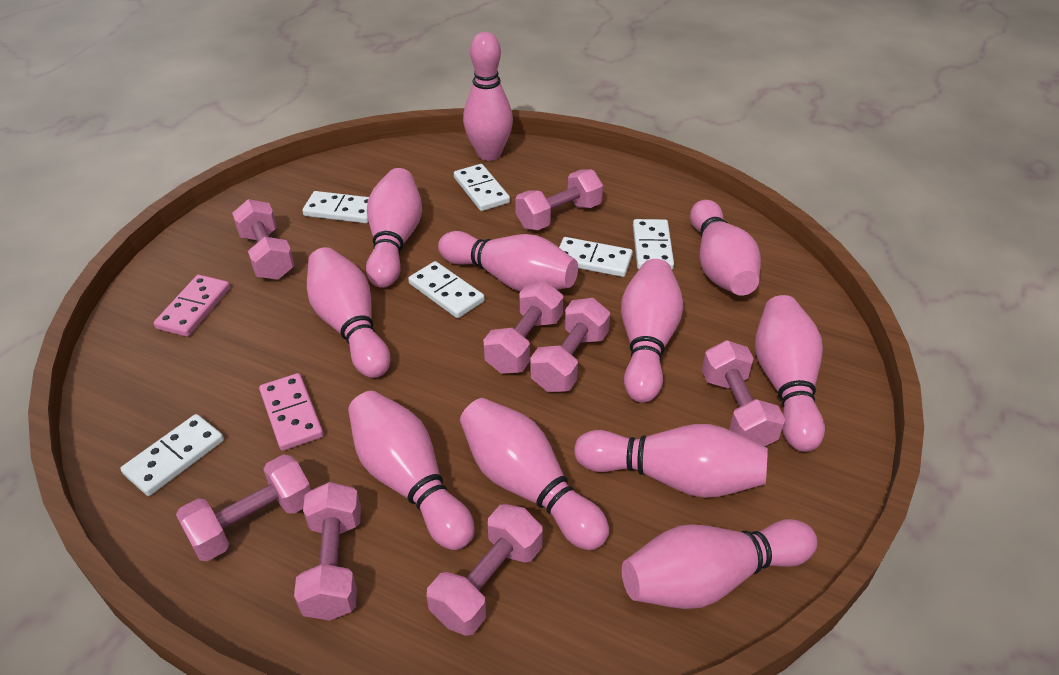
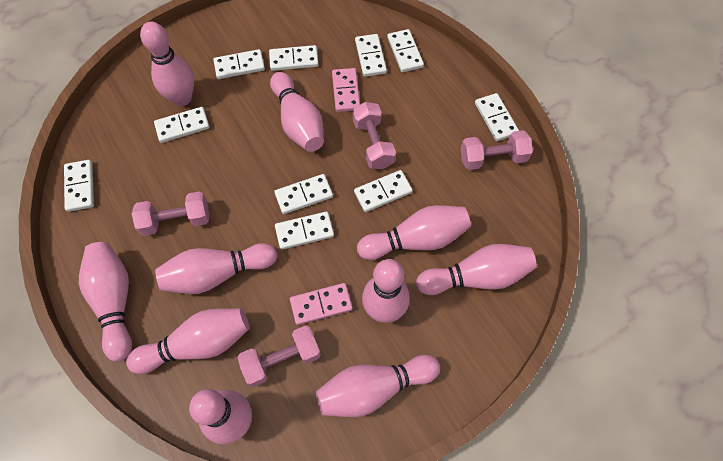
pink bowling pin: 11 -> 10
pink dumbbell: 8 -> 4
white domino: 6 -> 10

